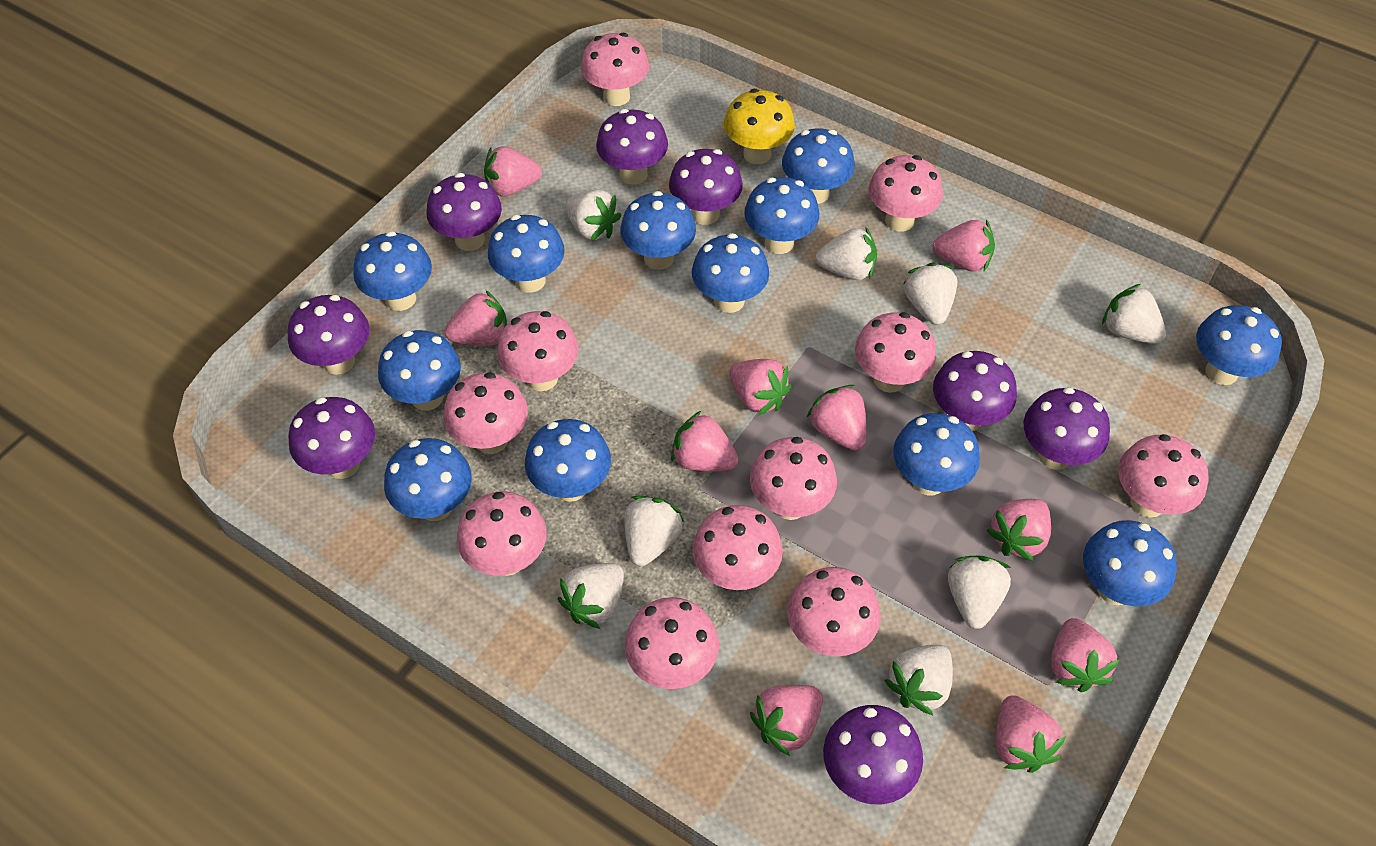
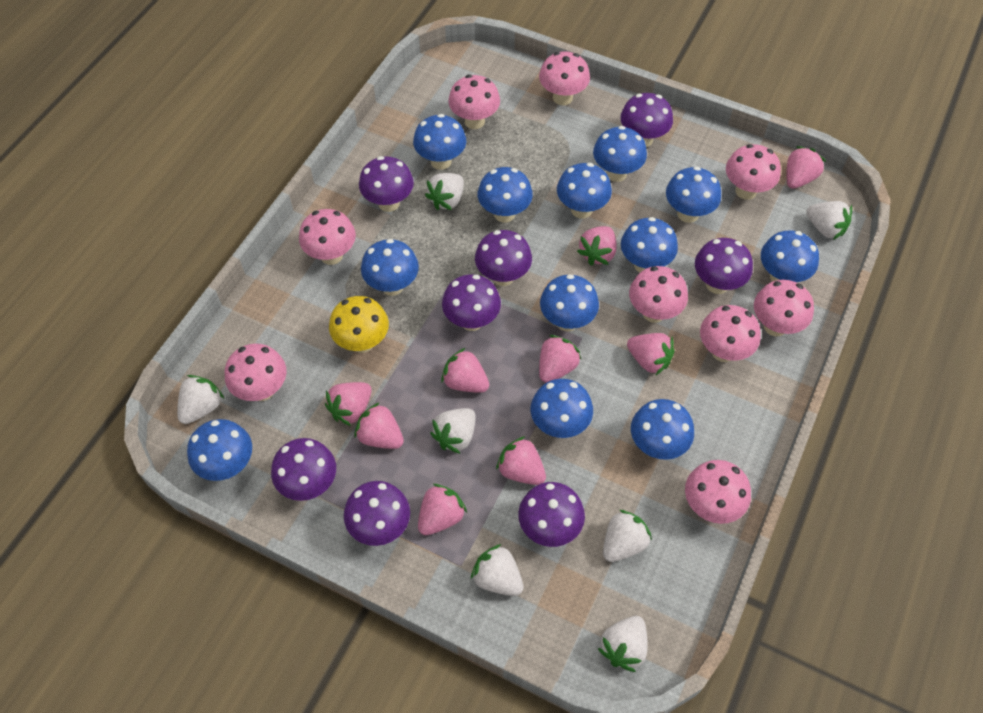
pink mushroom: 11 -> 9
pink strawberry: 10 -> 9
white strawberry: 8 -> 7

